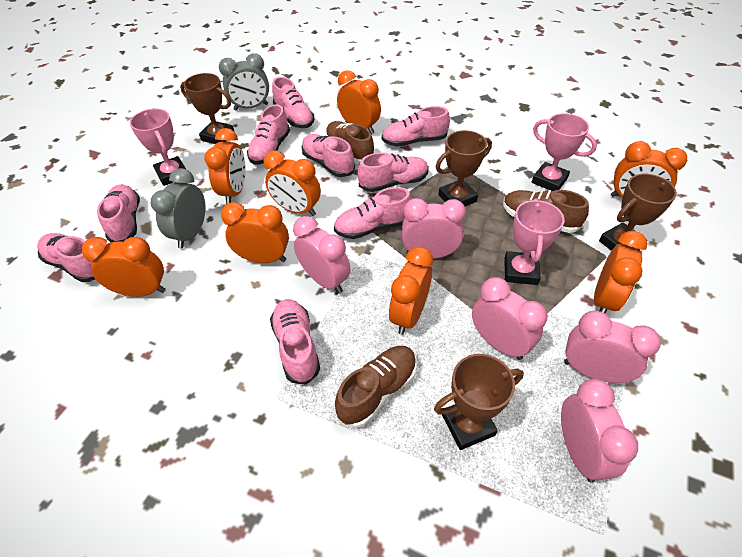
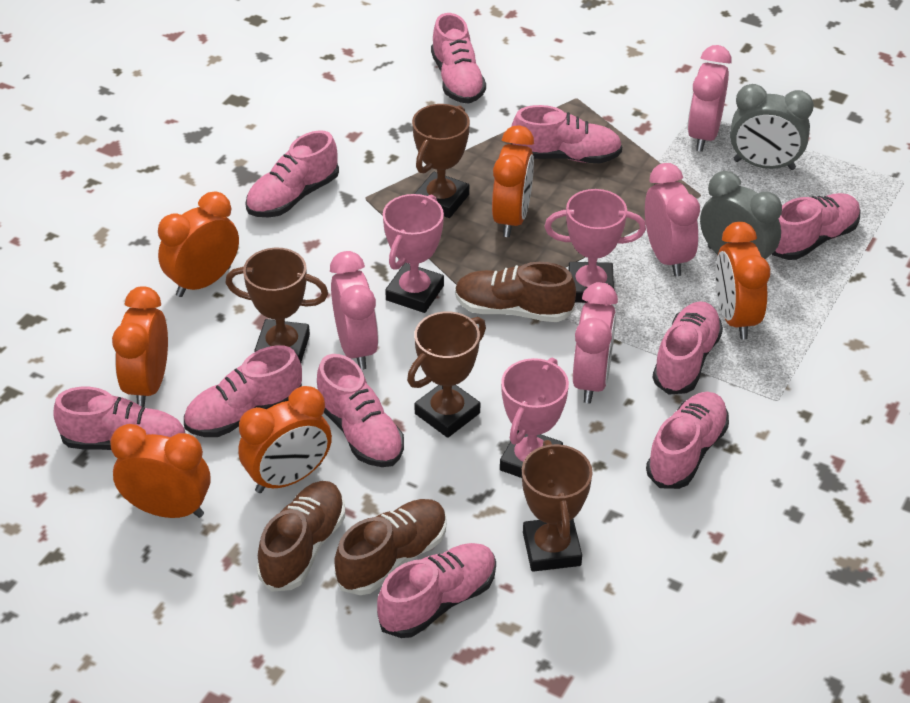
orange clock: 8 -> 6
pink clock: 5 -> 4
pink shoe: 9 -> 10

